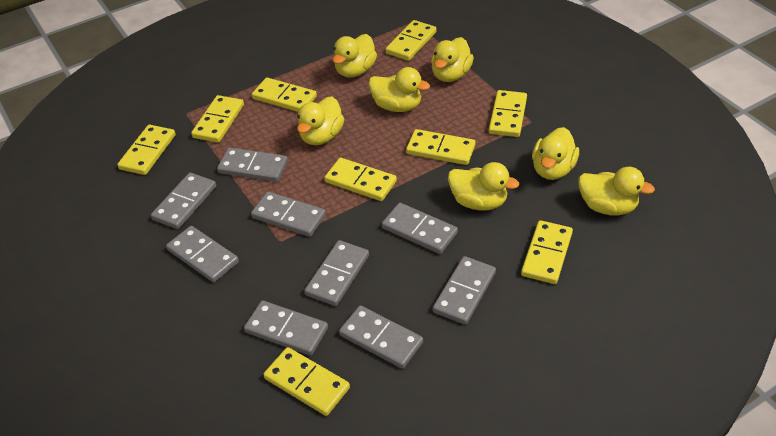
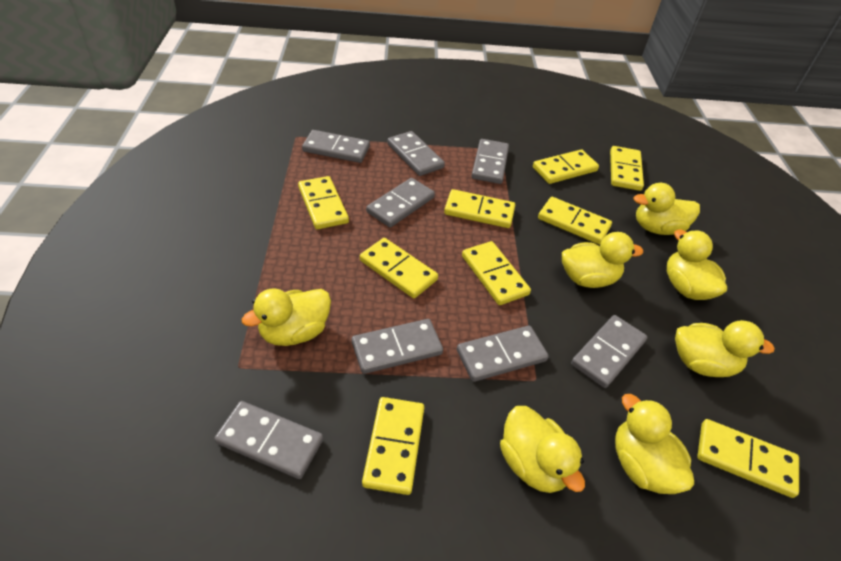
grey domino: 9 -> 8

